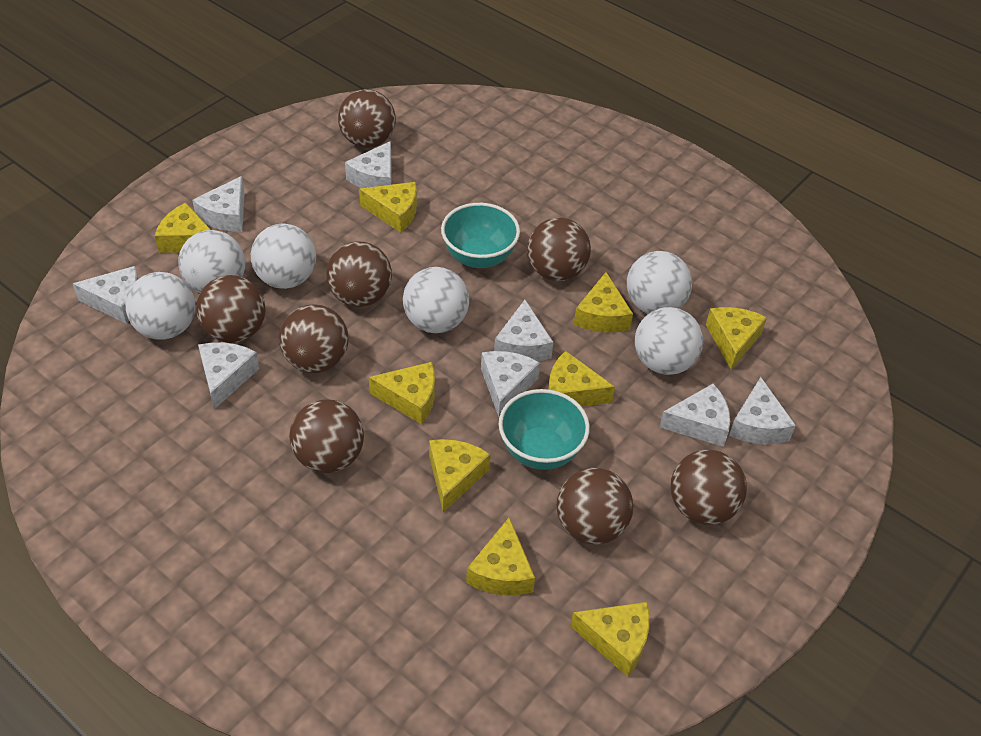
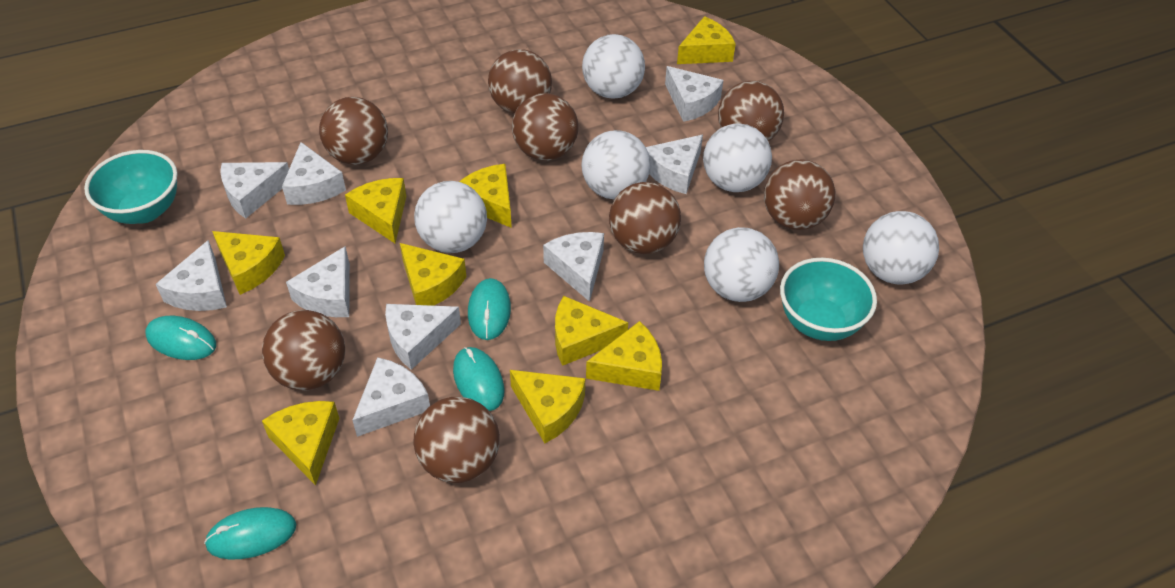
turquoise mouse: 0 -> 4
white cheese: 8 -> 9

